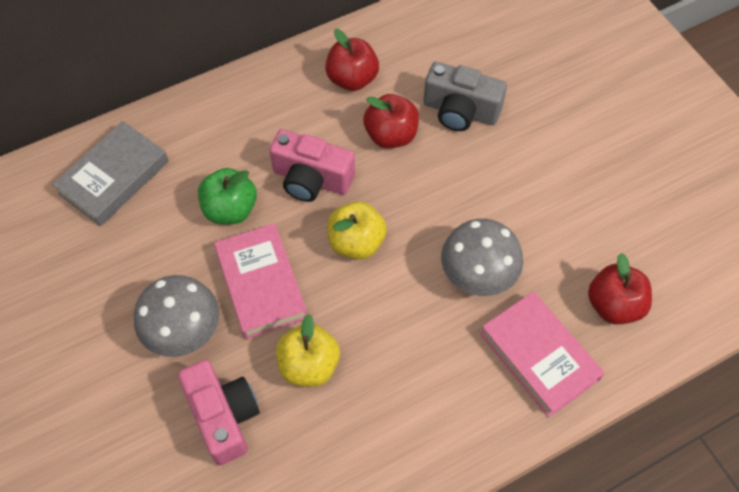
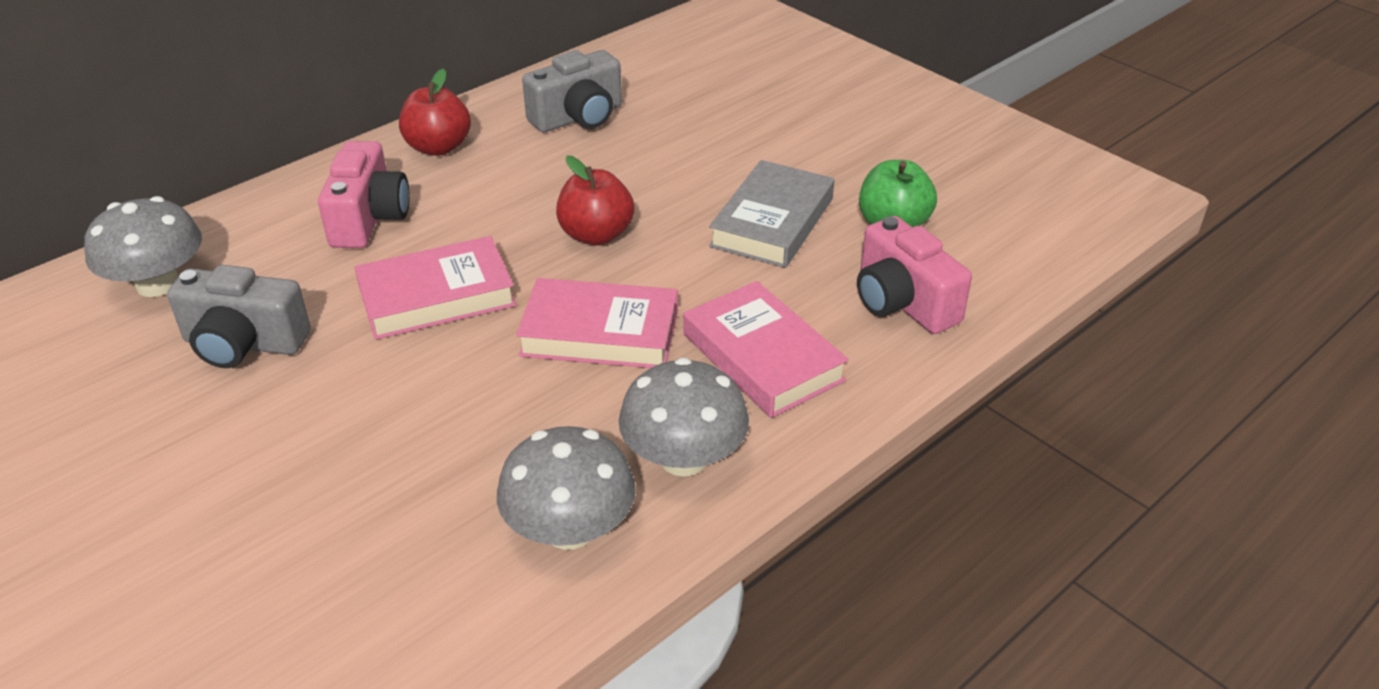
grey camera: 1 -> 2
grey mushroom: 2 -> 3
pink book: 2 -> 3
red apple: 3 -> 2
yellow apple: 2 -> 0

